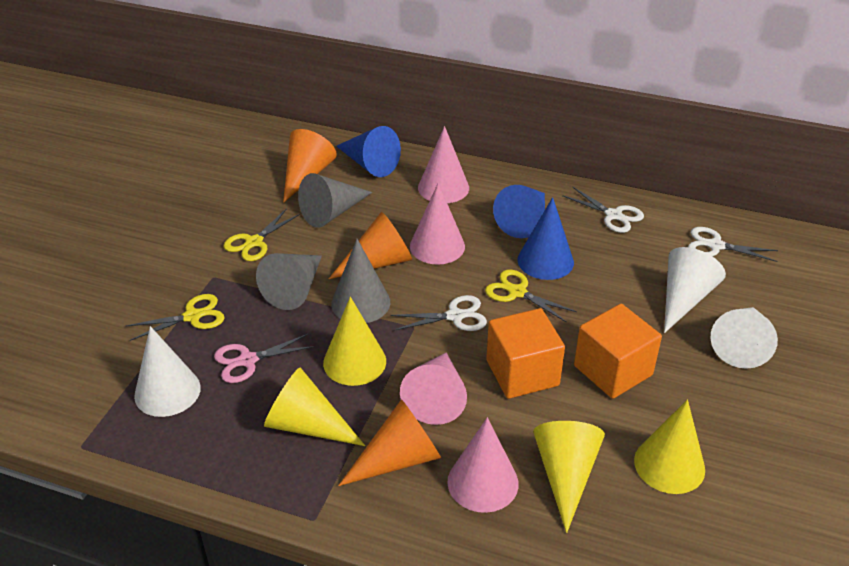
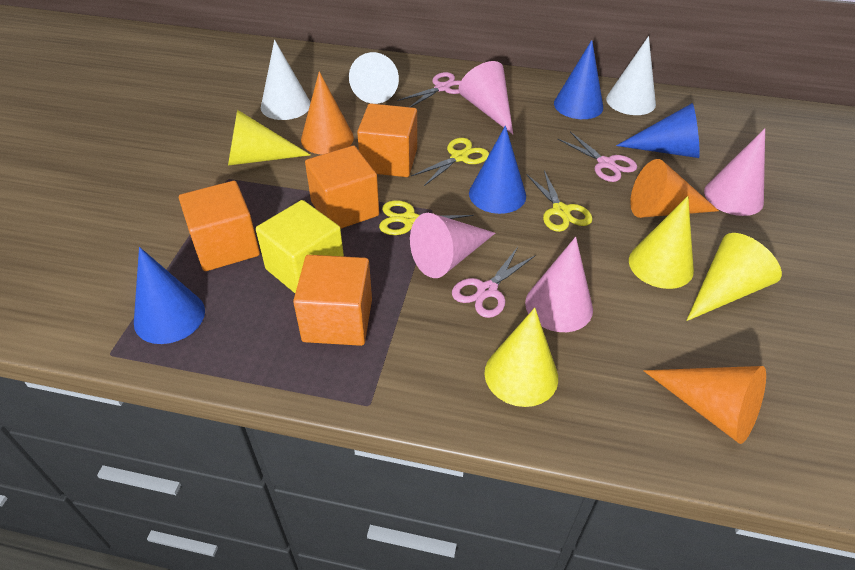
blue cone: 3 -> 4
grey cone: 3 -> 0
orange cube: 2 -> 4
pink scissors: 1 -> 3
white scissors: 3 -> 0
yellow cube: 0 -> 1

